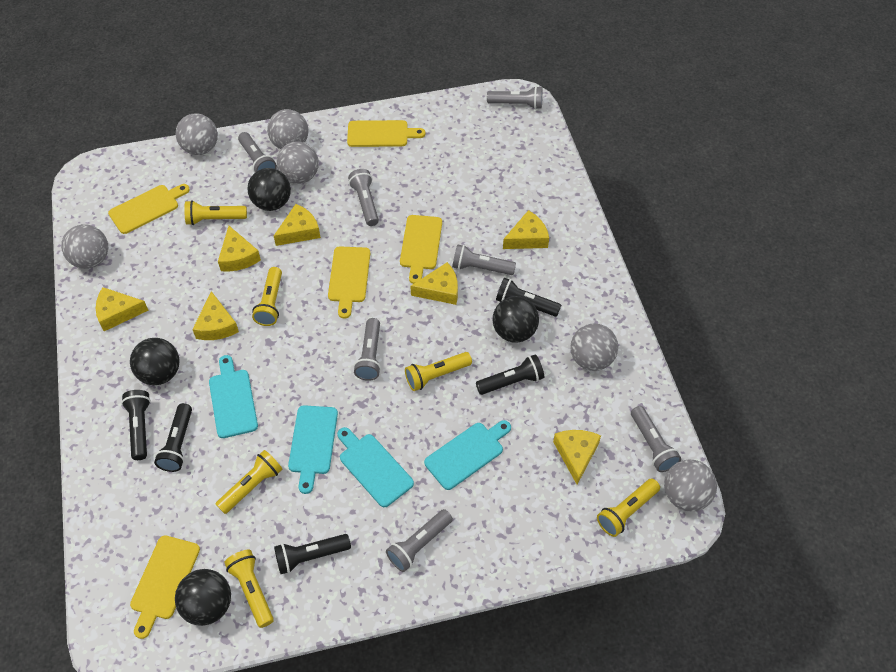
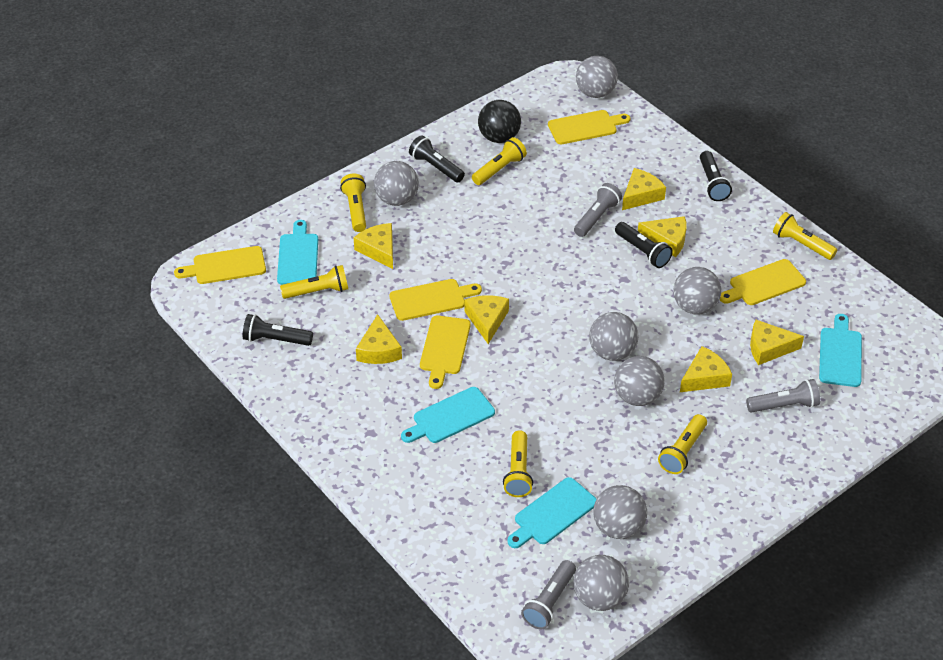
black ball: 4 -> 1
black flashlight: 5 -> 4
grey ball: 6 -> 7
grey flashlight: 7 -> 3

